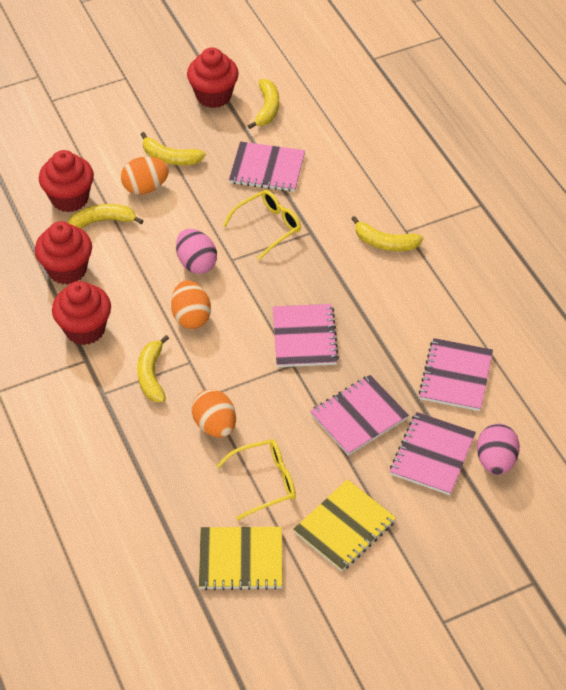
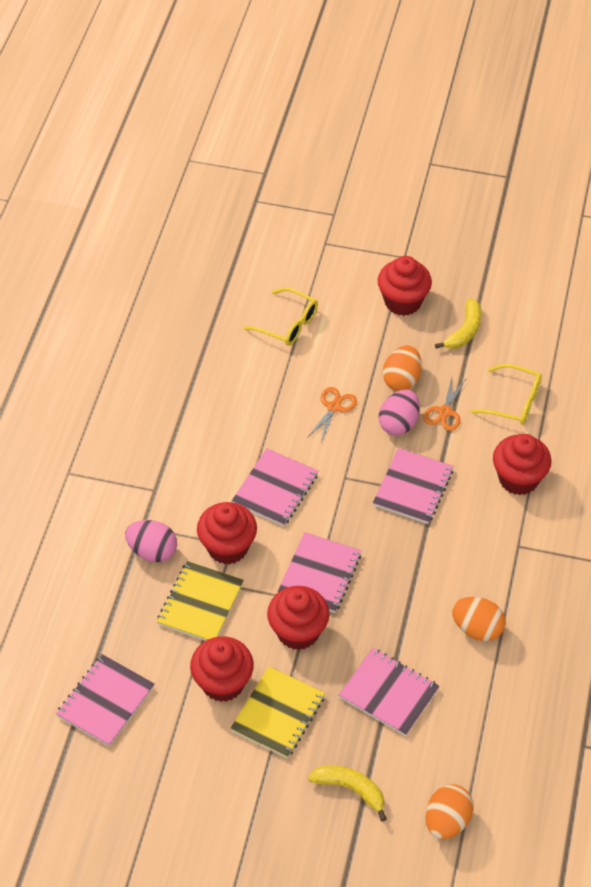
orange scissors: 0 -> 2
red cupcake: 4 -> 5
yellow banana: 5 -> 2

